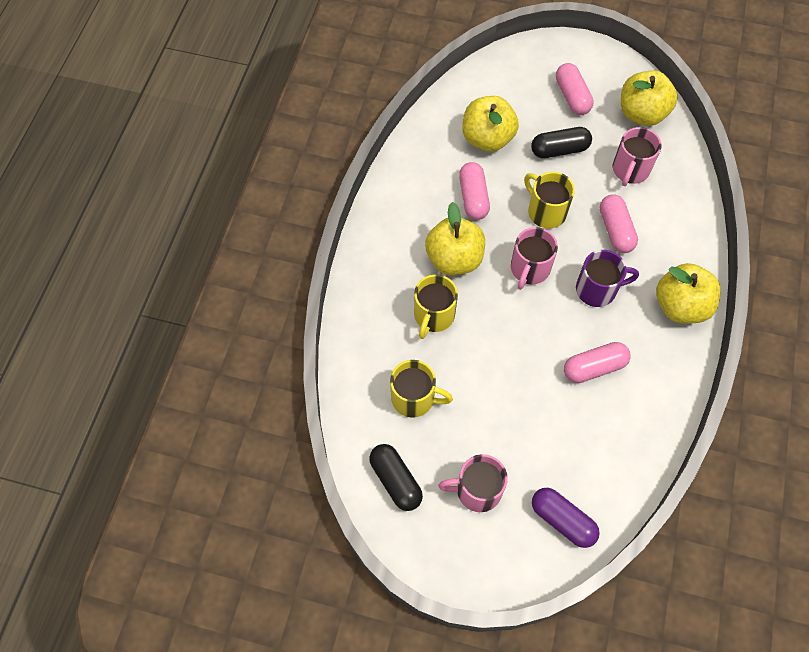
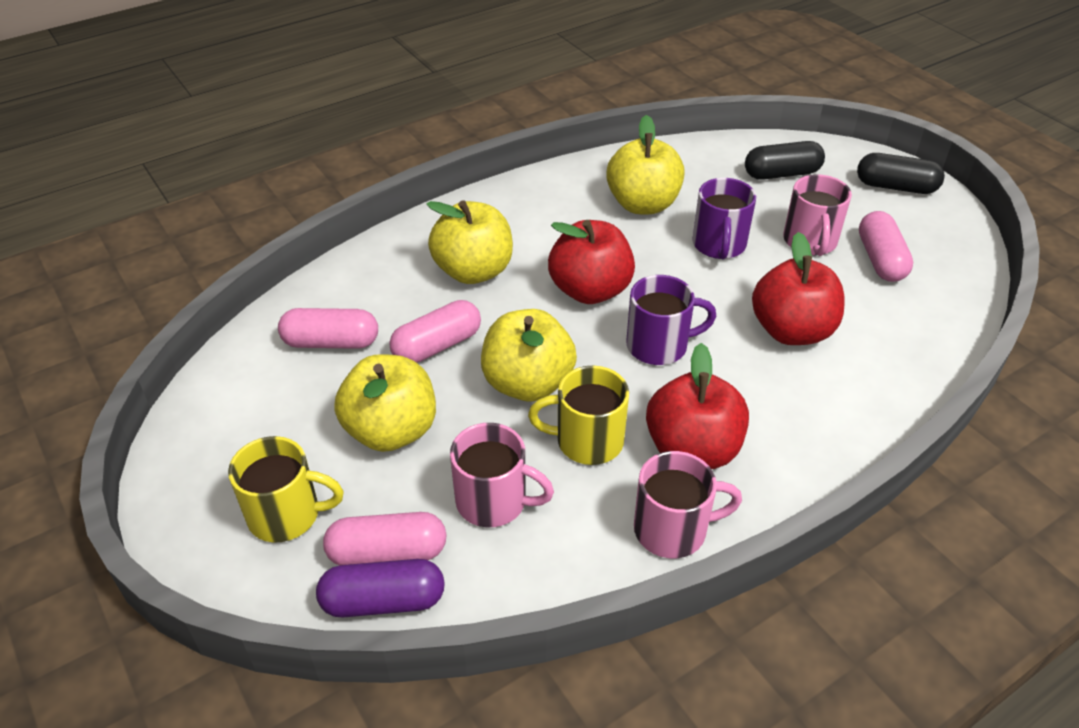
purple mug: 1 -> 2
red apple: 0 -> 3
yellow mug: 3 -> 2

